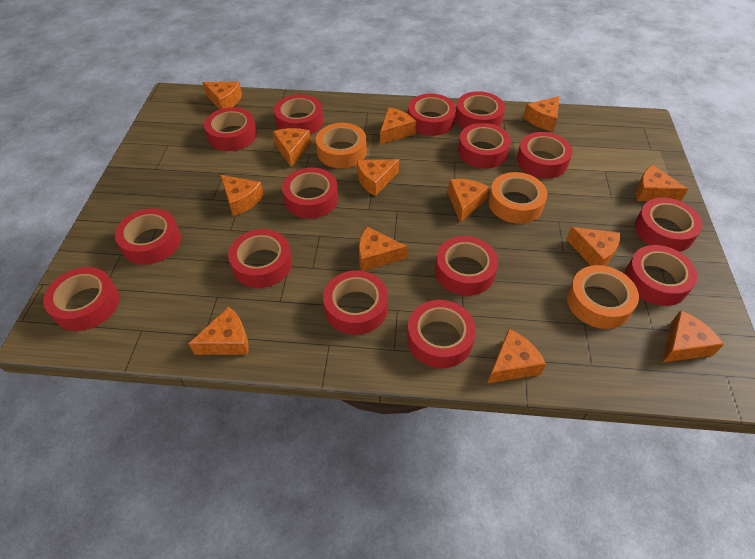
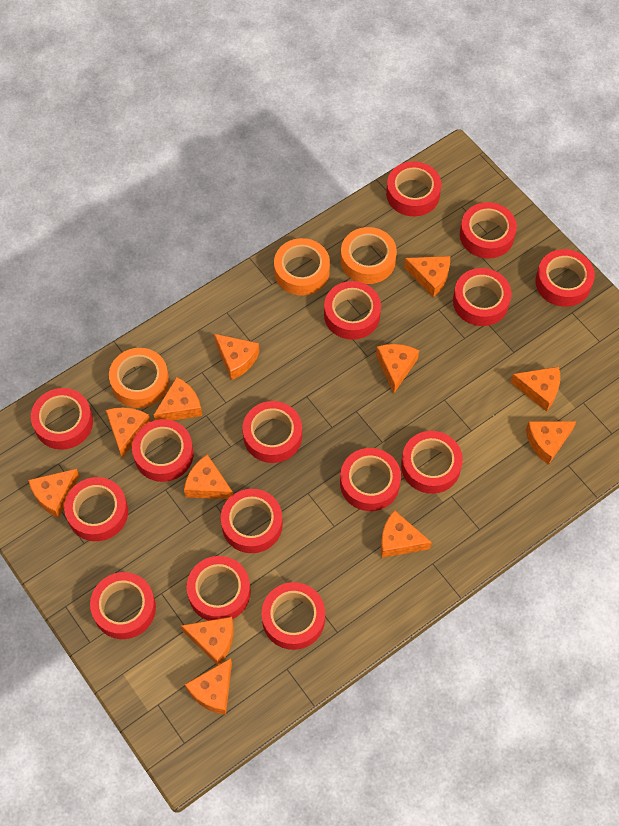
orange cheese: 13 -> 12

